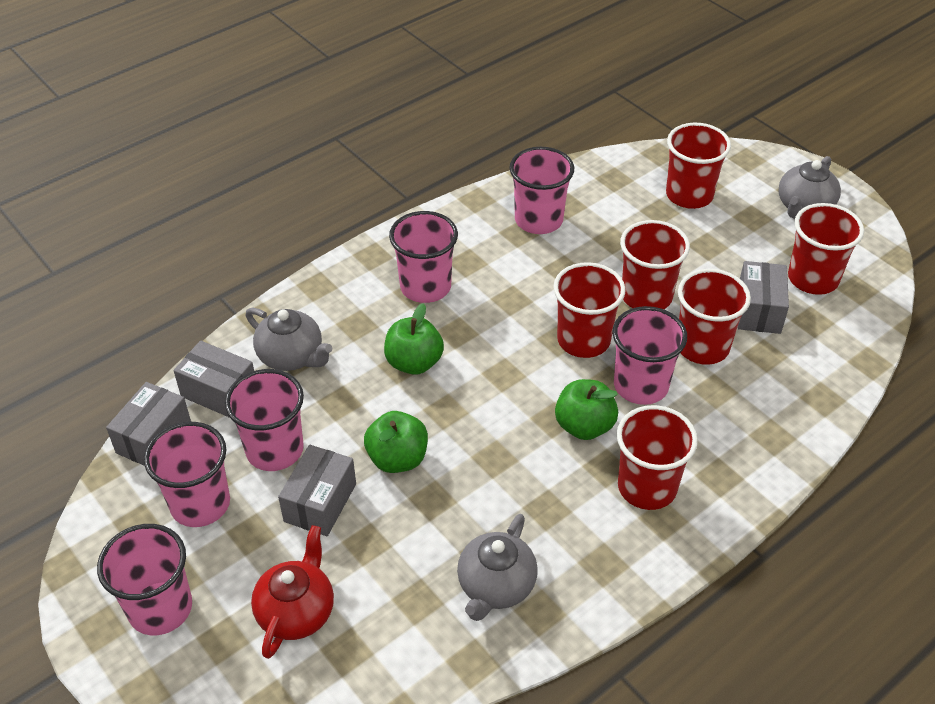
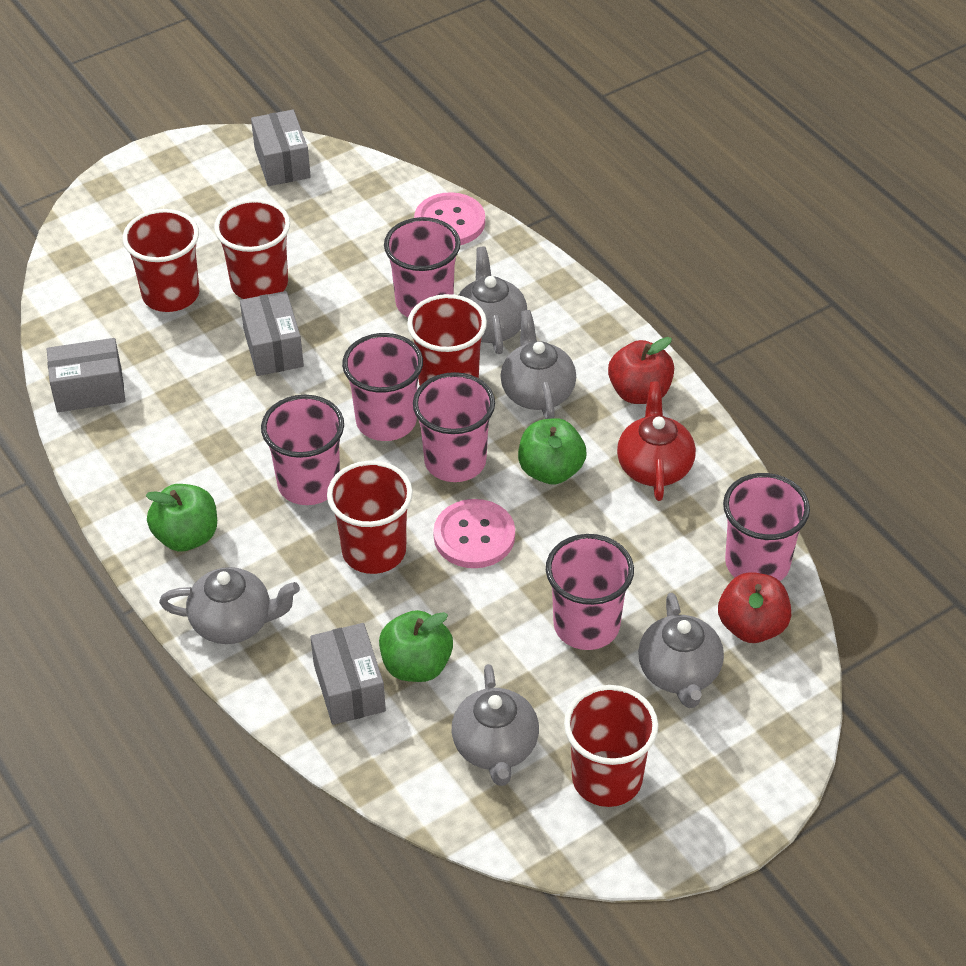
grey teapot: 3 -> 5
pink button: 0 -> 2
red apple: 0 -> 2
red cup: 6 -> 5

